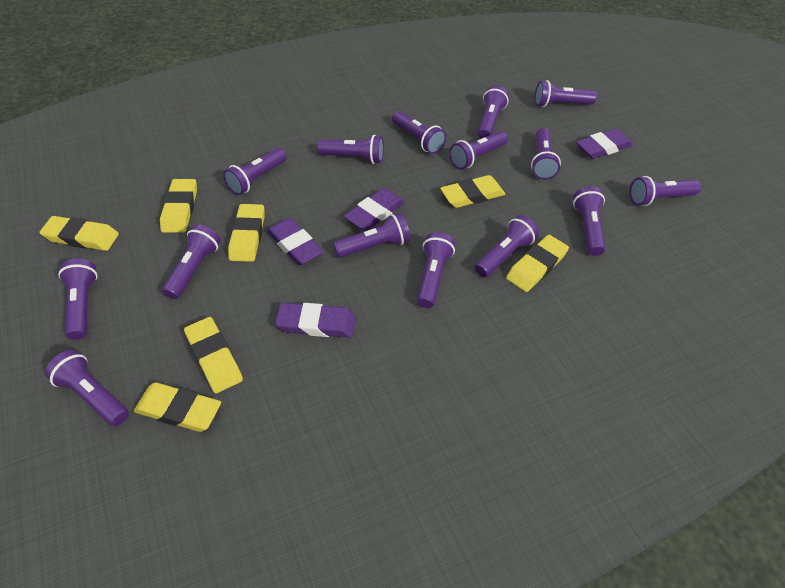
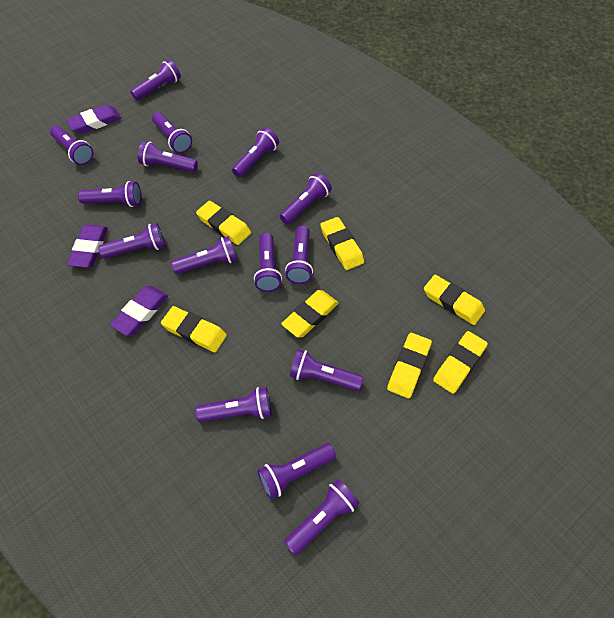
purple eraser: 4 -> 3

